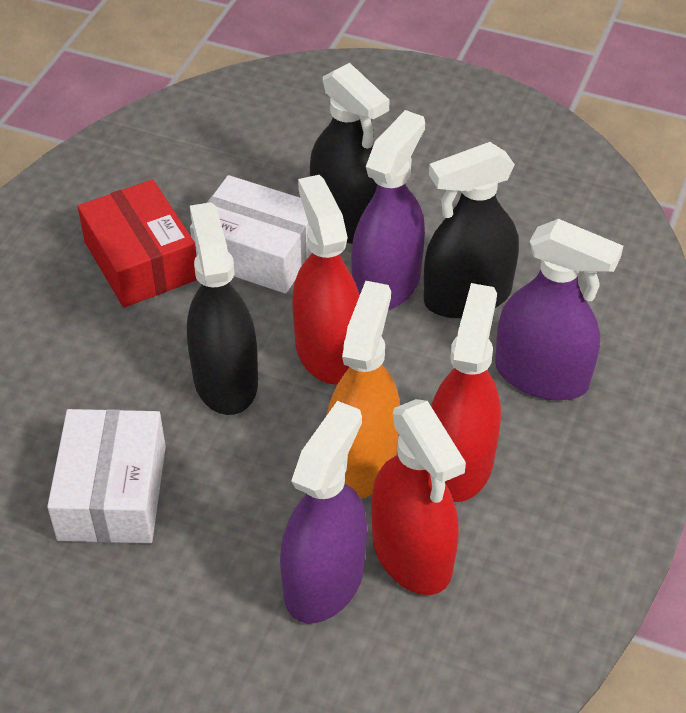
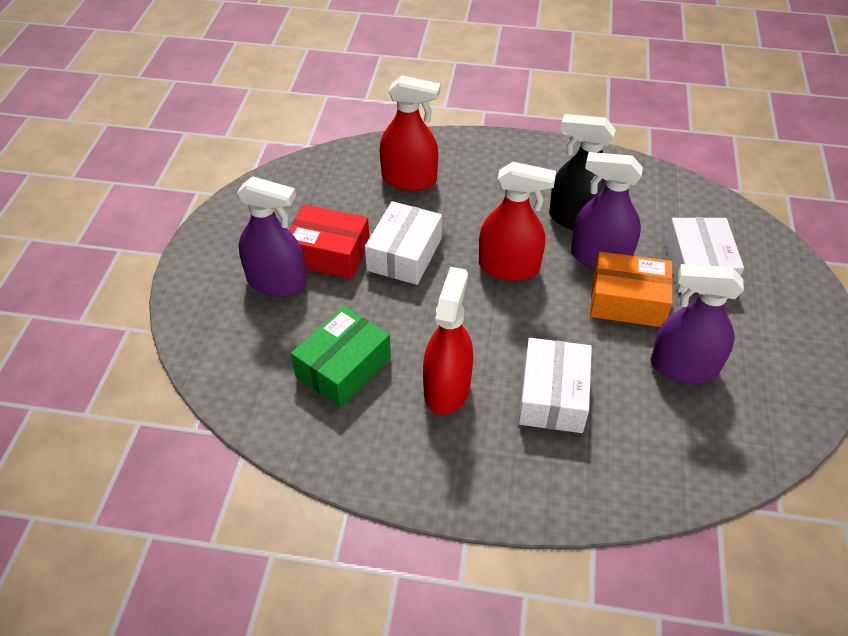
black spray bottle: 3 -> 1
green box: 0 -> 1
orange box: 0 -> 1
orange spray bottle: 1 -> 0
white box: 2 -> 3

